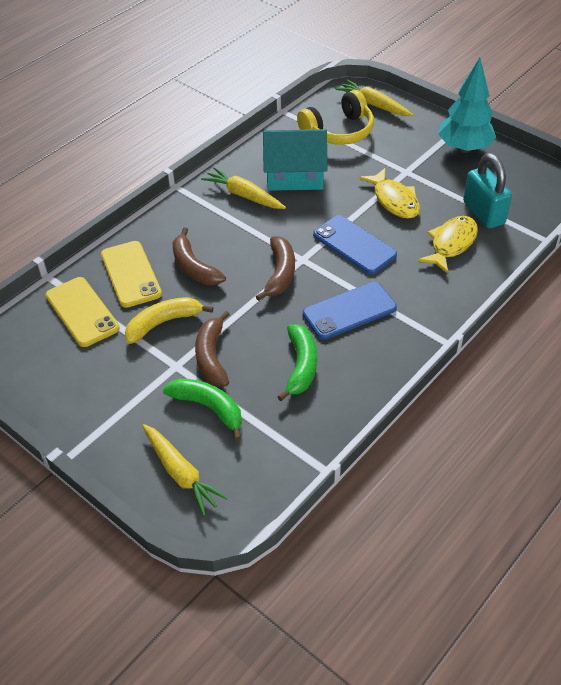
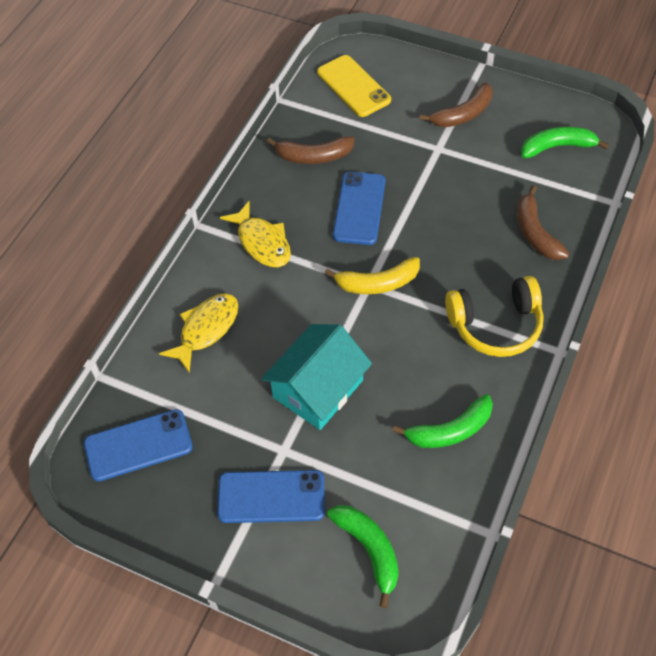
blue phone: 2 -> 3
green banana: 2 -> 3
turquoise padlock: 1 -> 0
turquoise tree: 1 -> 0
yellow carrot: 3 -> 0
yellow phone: 2 -> 1

